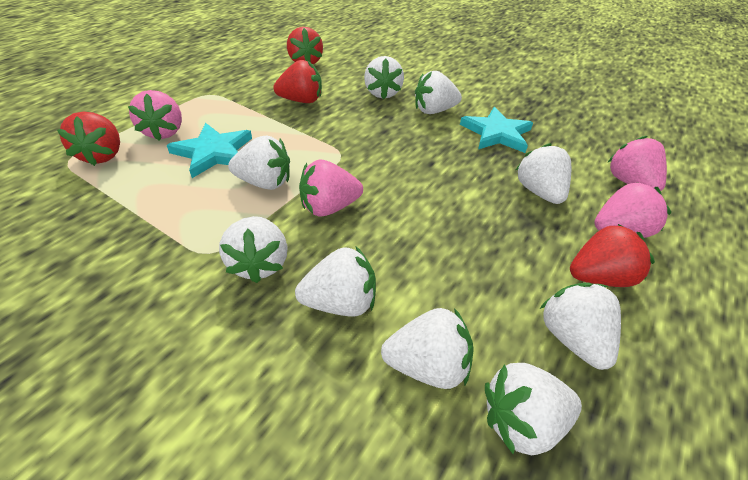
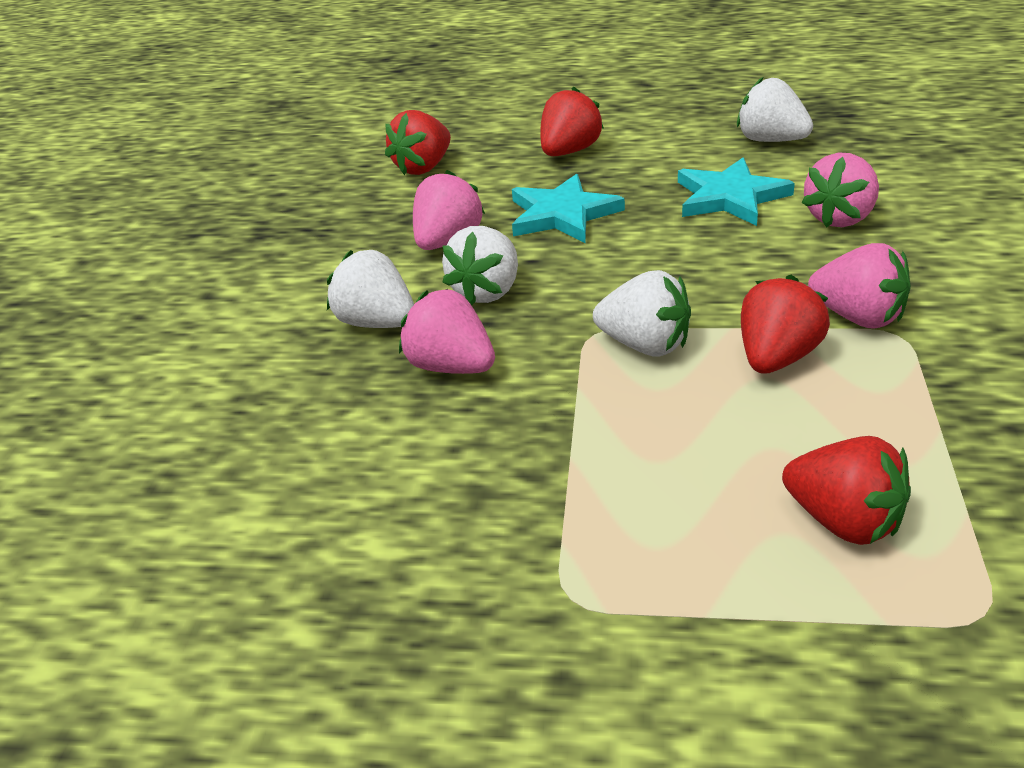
white strawberry: 9 -> 4

